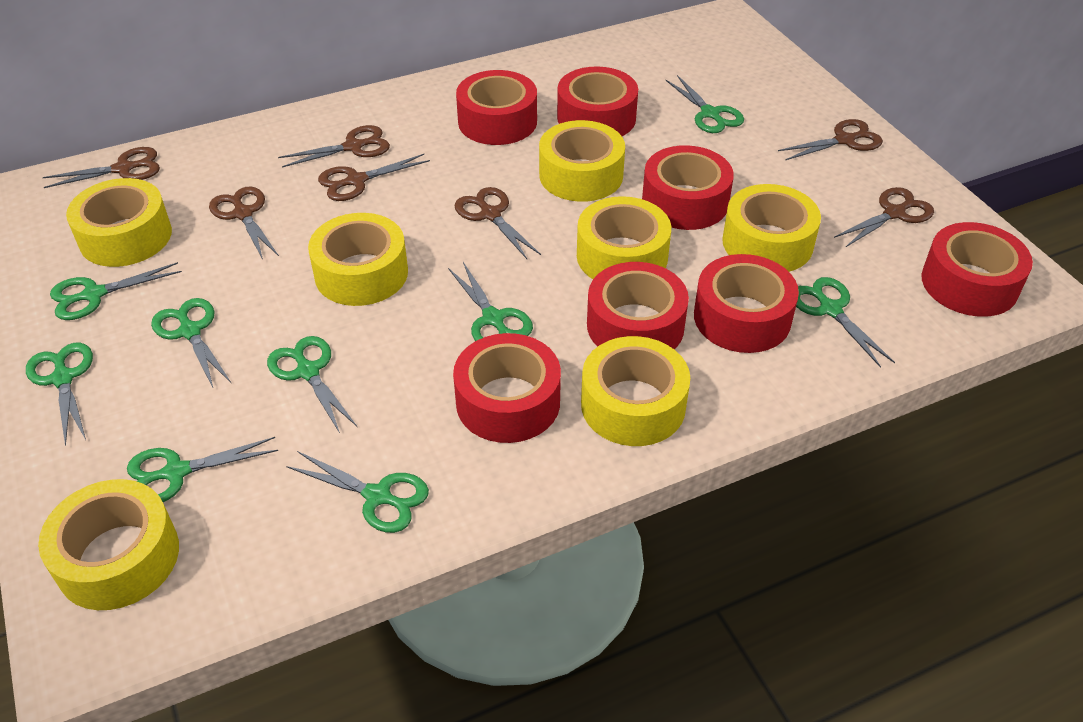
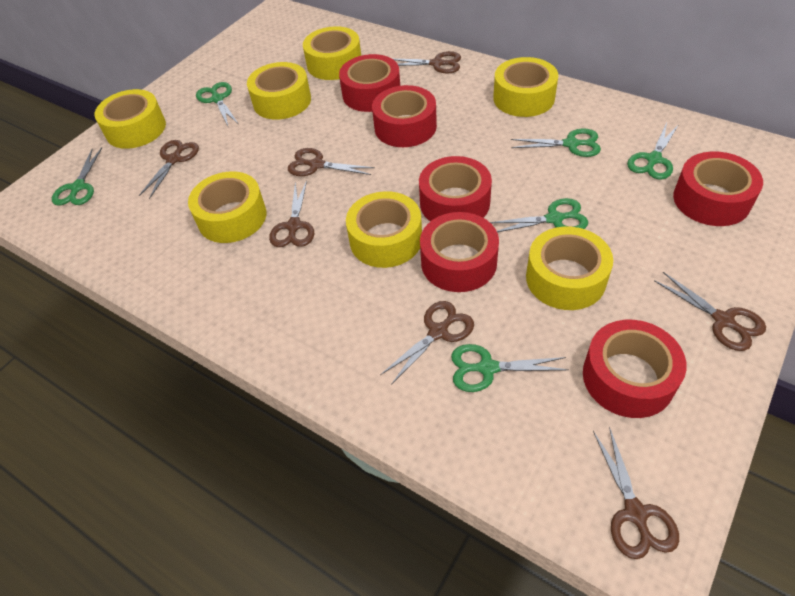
green scissors: 9 -> 6
red tape: 7 -> 6

